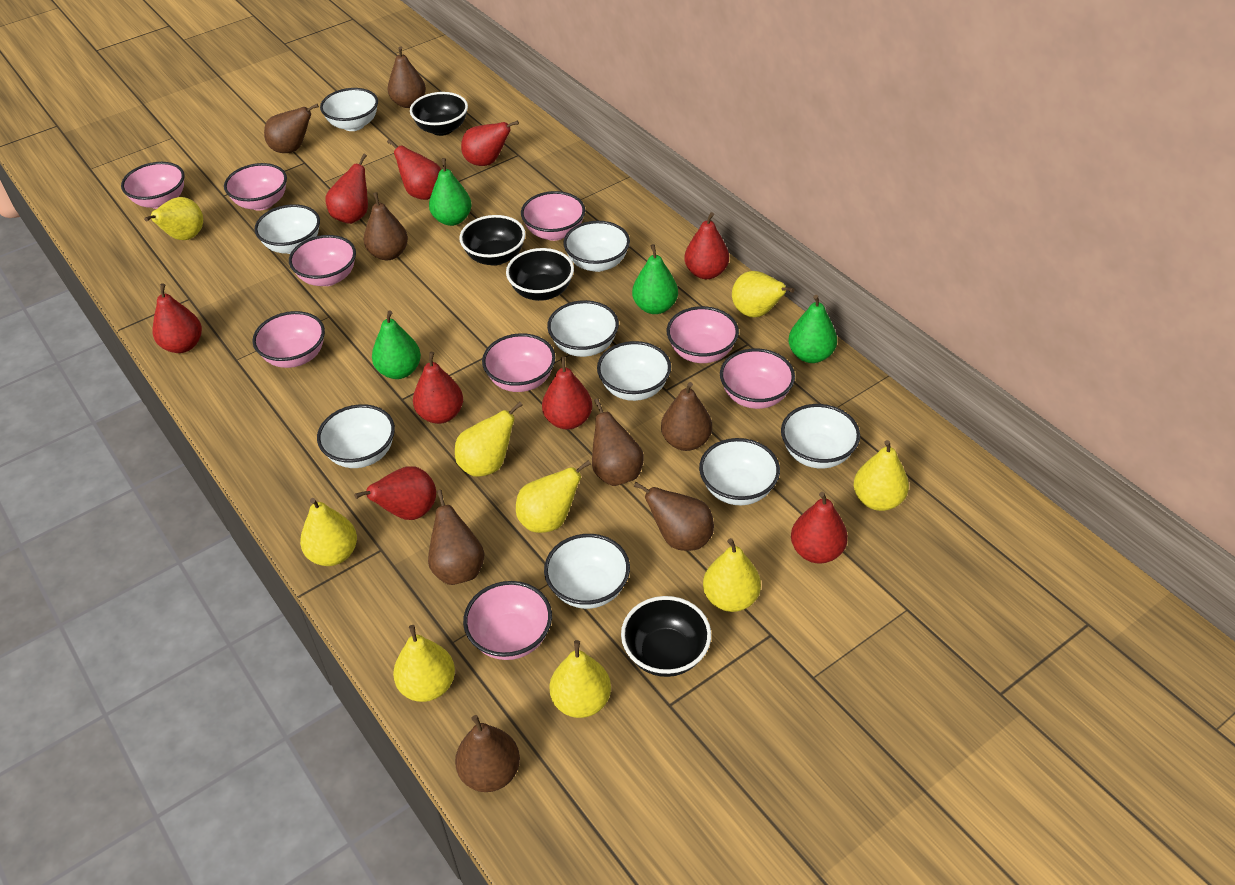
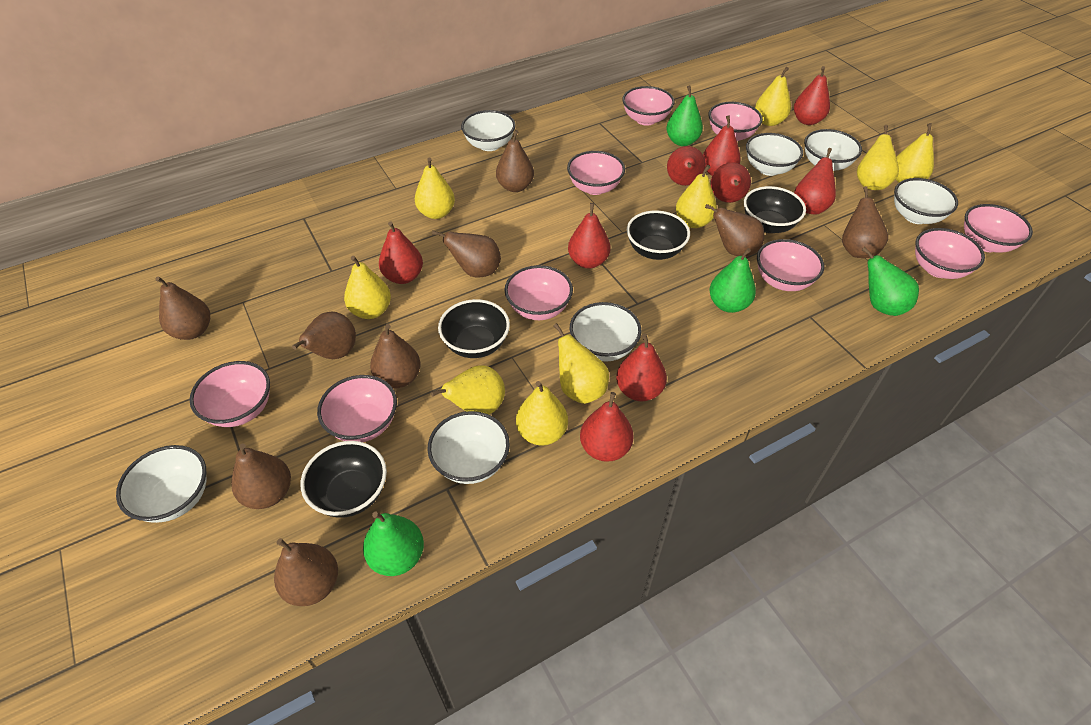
brown pear: 8 -> 9
white bowl: 9 -> 7

